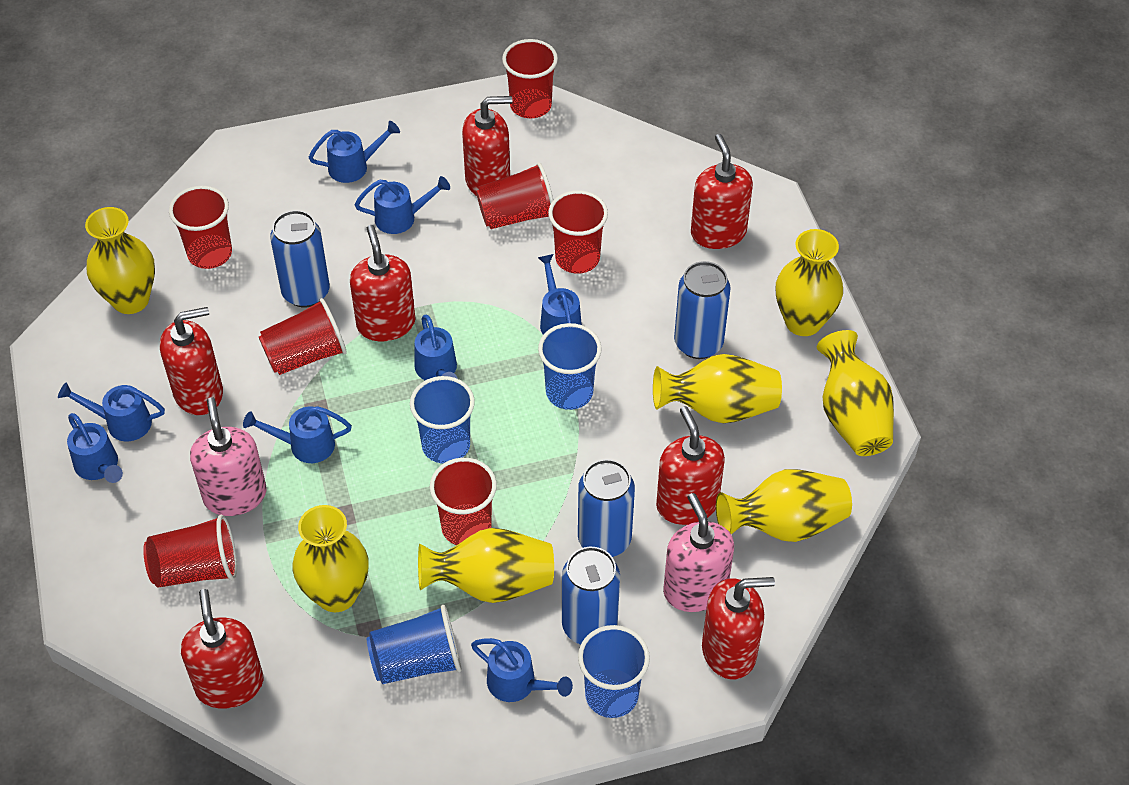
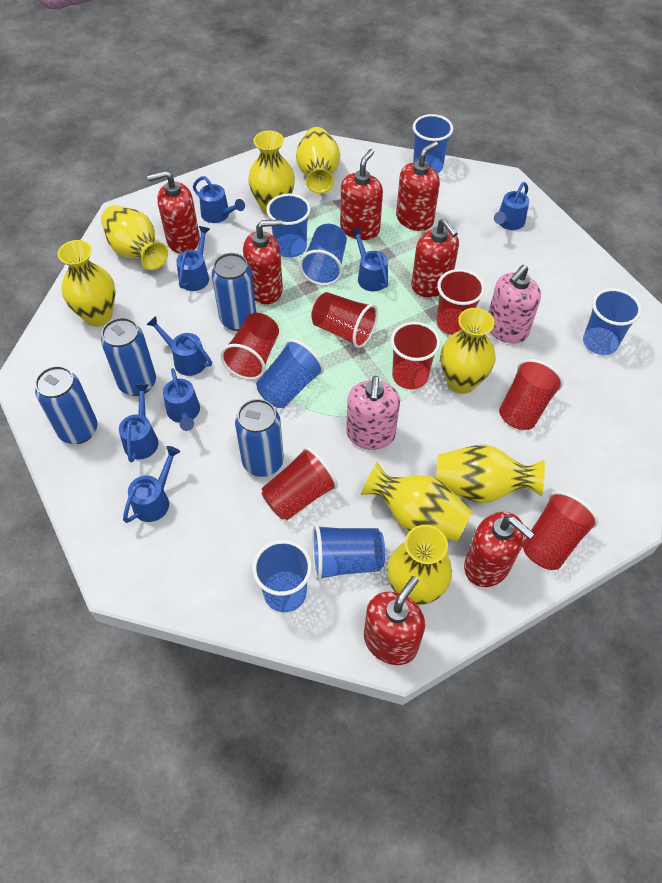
blue cup: 4 -> 7
yellow vase: 7 -> 8

